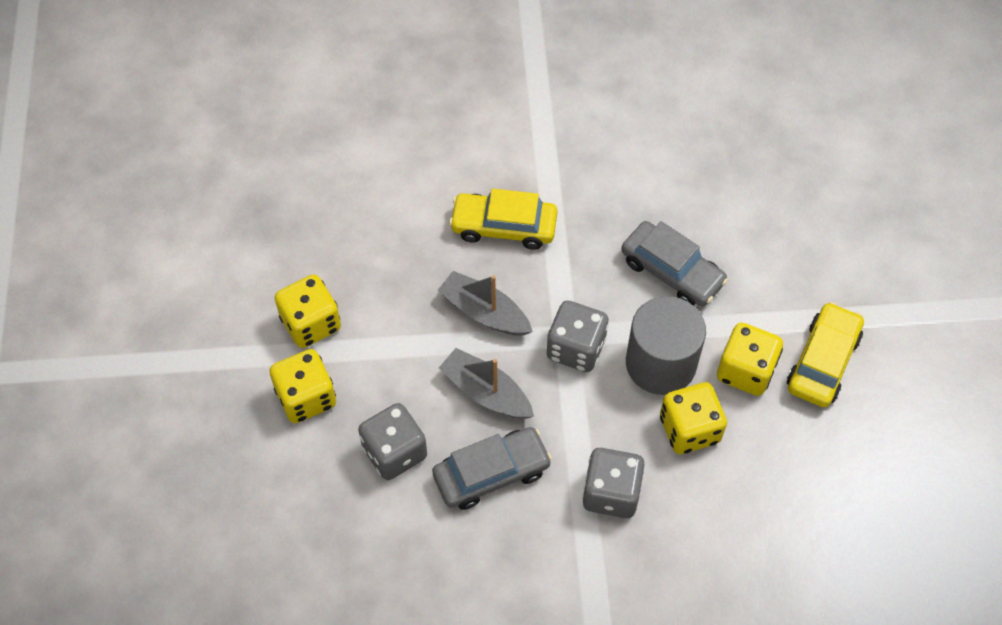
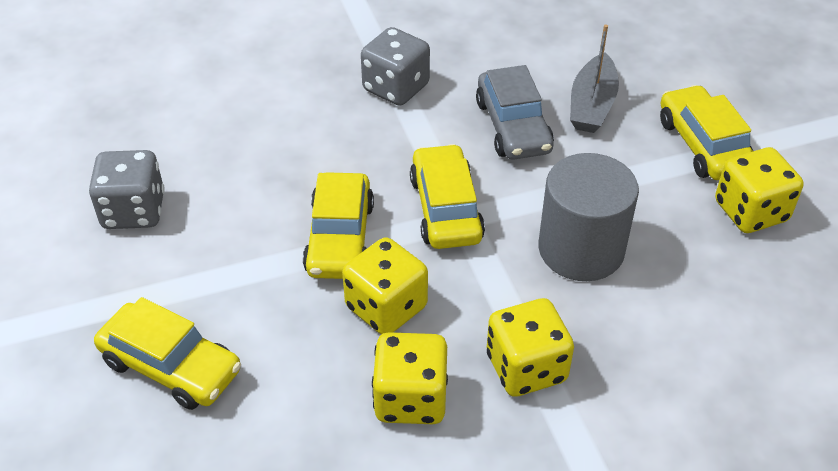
grey boat: 2 -> 1
grey car: 2 -> 1
grey dice: 3 -> 2
yellow car: 2 -> 4

